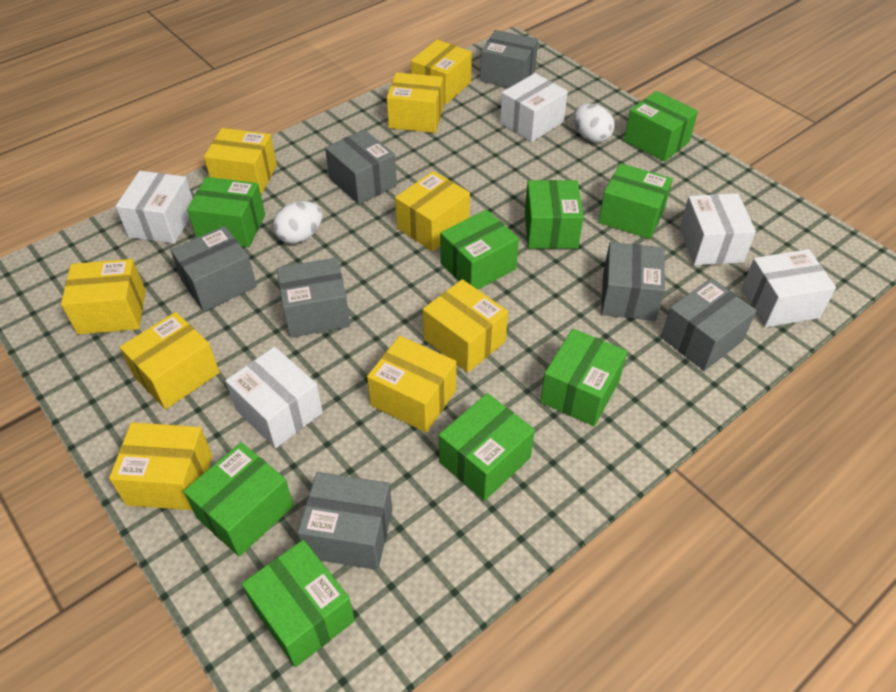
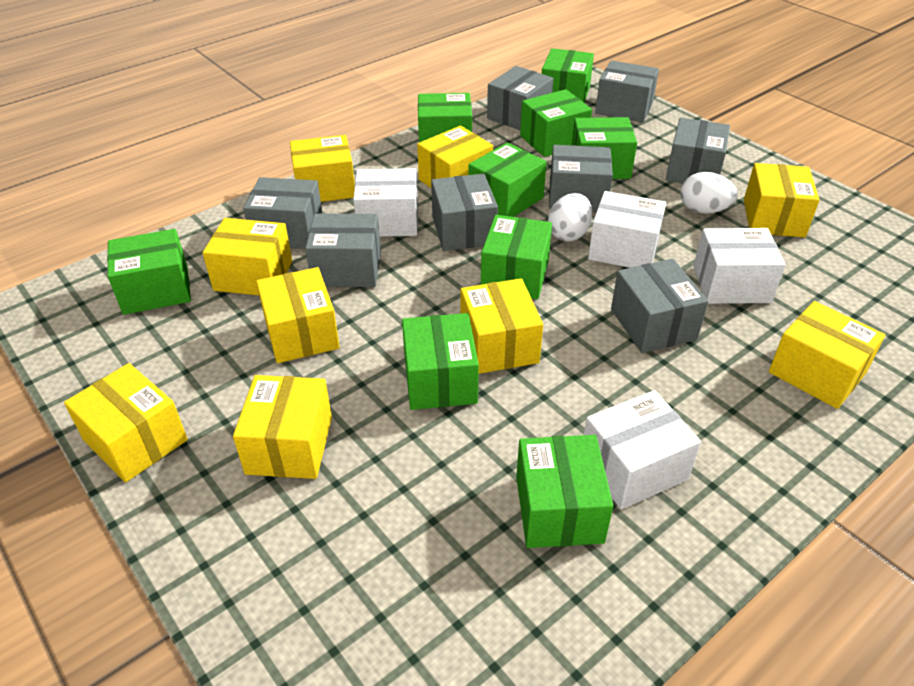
grey box: 7 -> 8
white box: 5 -> 4

